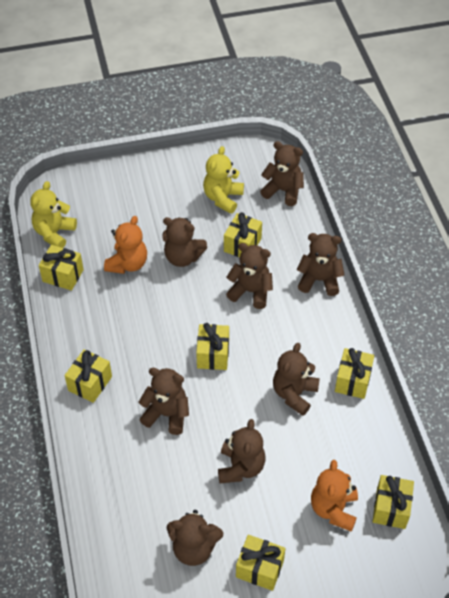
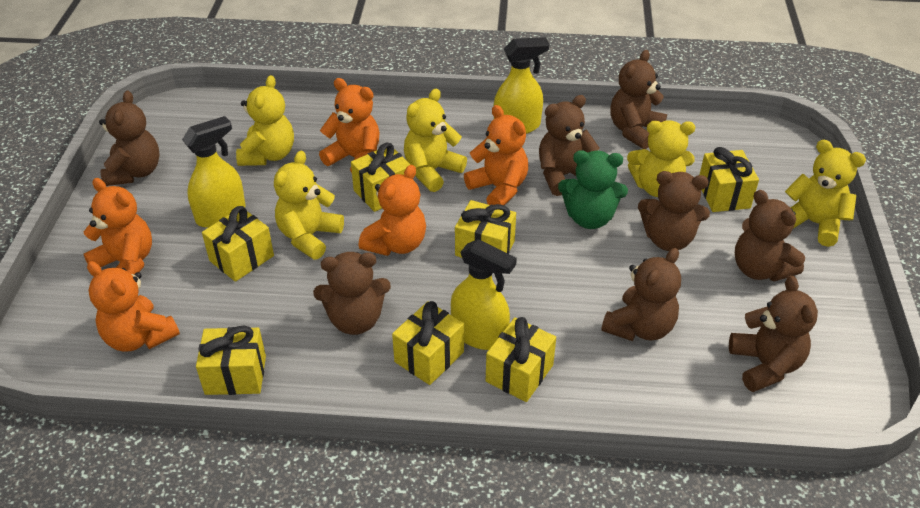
green teddy bear: 0 -> 1
orange teddy bear: 2 -> 5
yellow spray bottle: 0 -> 3
yellow teddy bear: 2 -> 5

